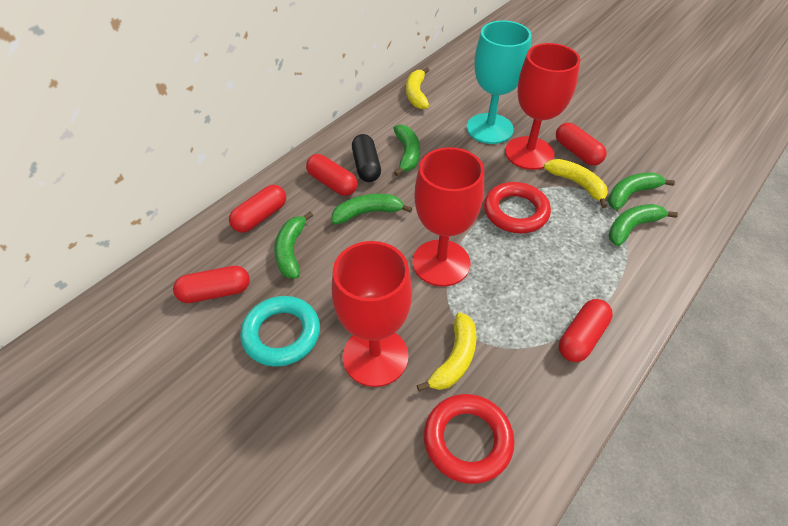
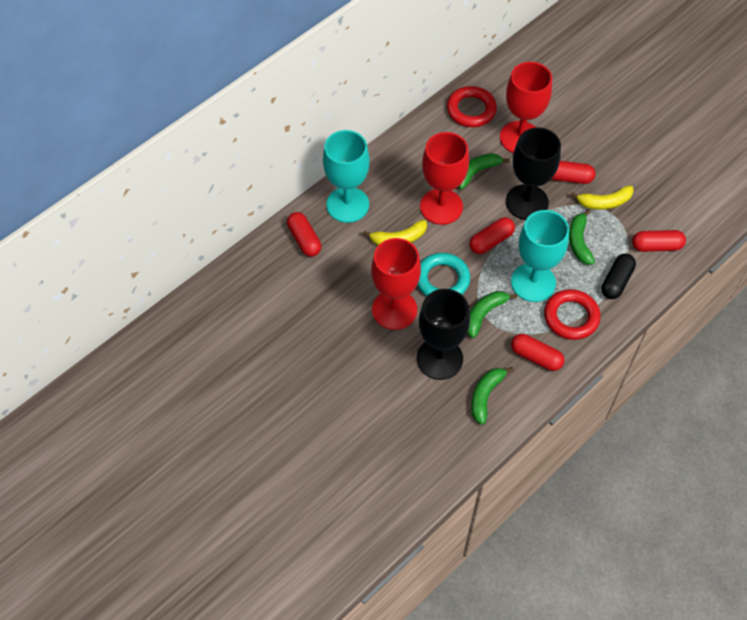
black goblet: 0 -> 2
green banana: 5 -> 4
turquoise goblet: 1 -> 2
yellow banana: 3 -> 2

